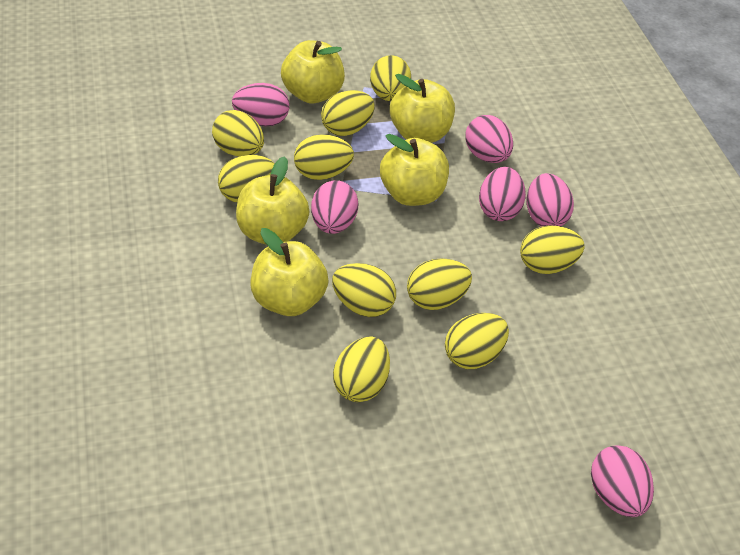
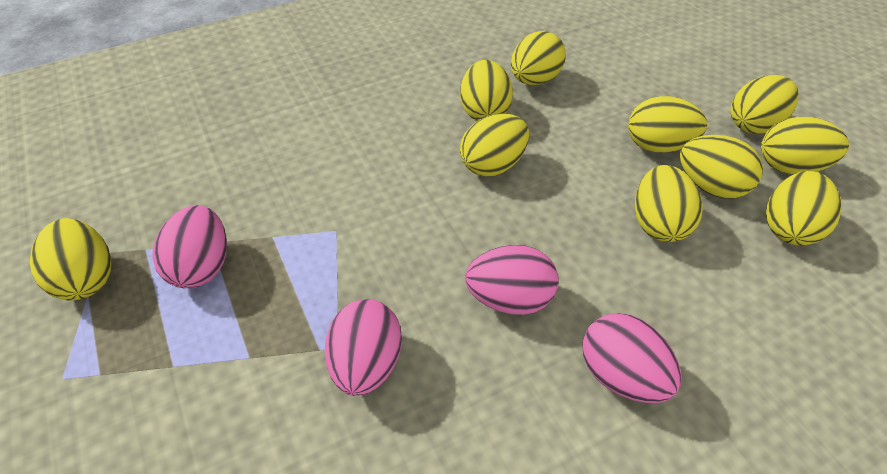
pink egg: 6 -> 4
yellow apple: 5 -> 0

